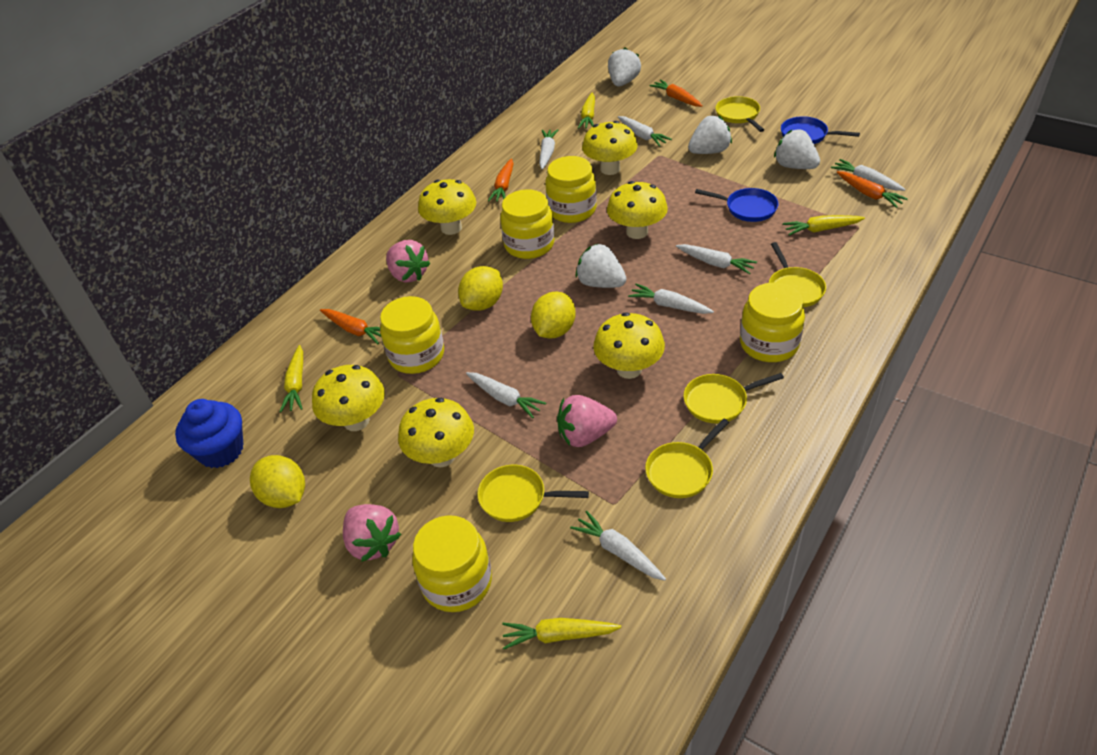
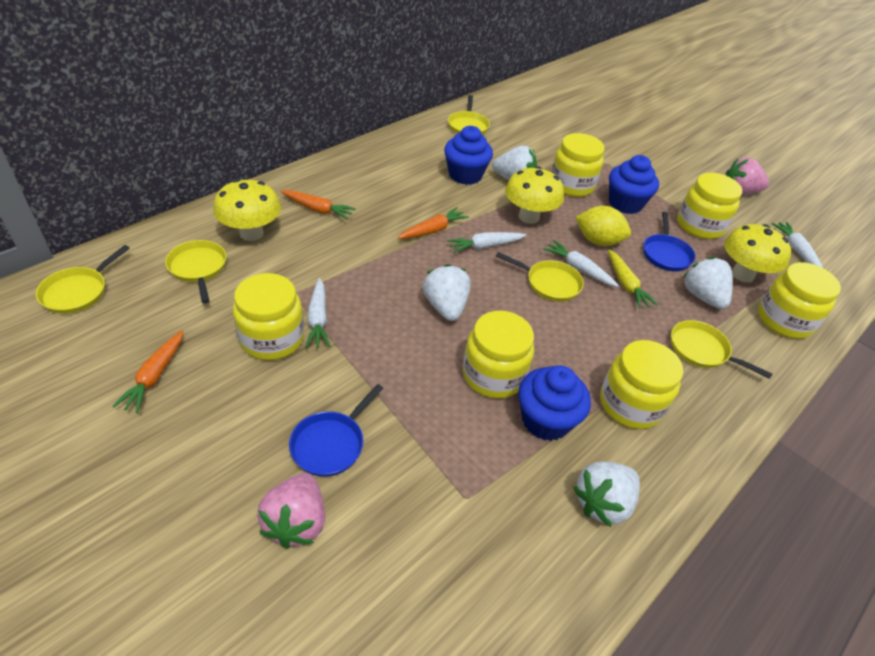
blue cupcake: 1 -> 3
orange carrot: 4 -> 3
pink strawberry: 3 -> 2
white carrot: 7 -> 4
yellow carrot: 4 -> 1
yellow jar: 5 -> 6
yellow lemon: 3 -> 1
yellow mushroom: 6 -> 3

